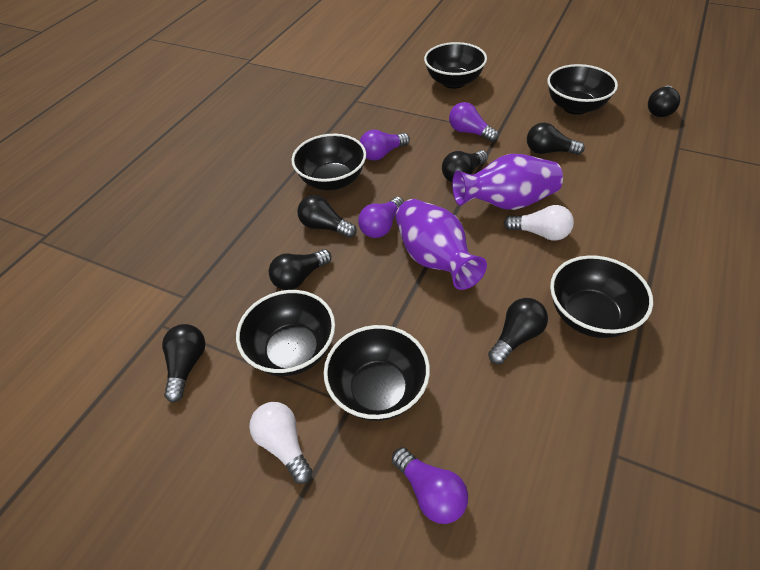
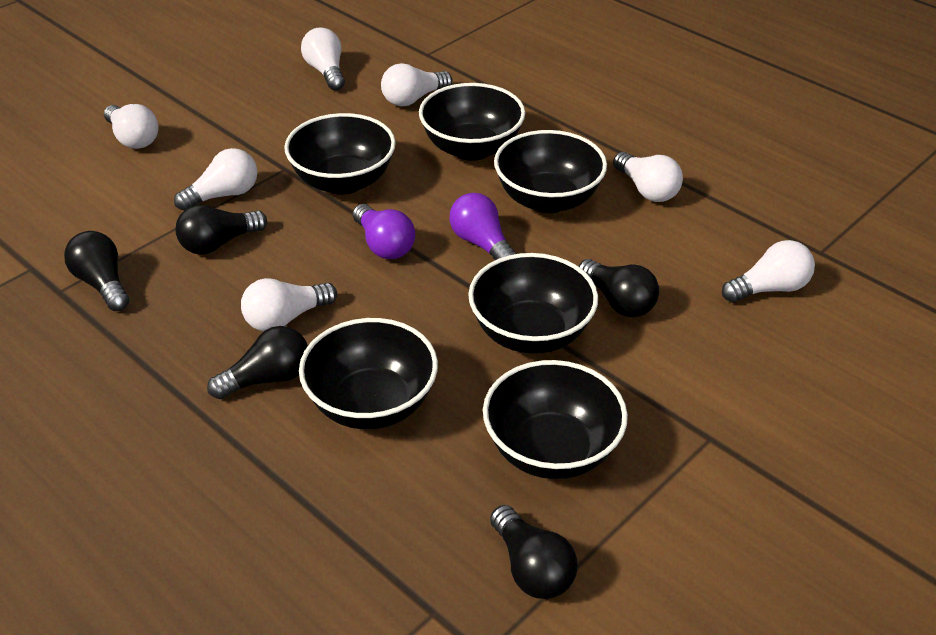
black light bulb: 7 -> 5
purple light bulb: 4 -> 2
purple vase: 2 -> 0
white light bulb: 2 -> 7

